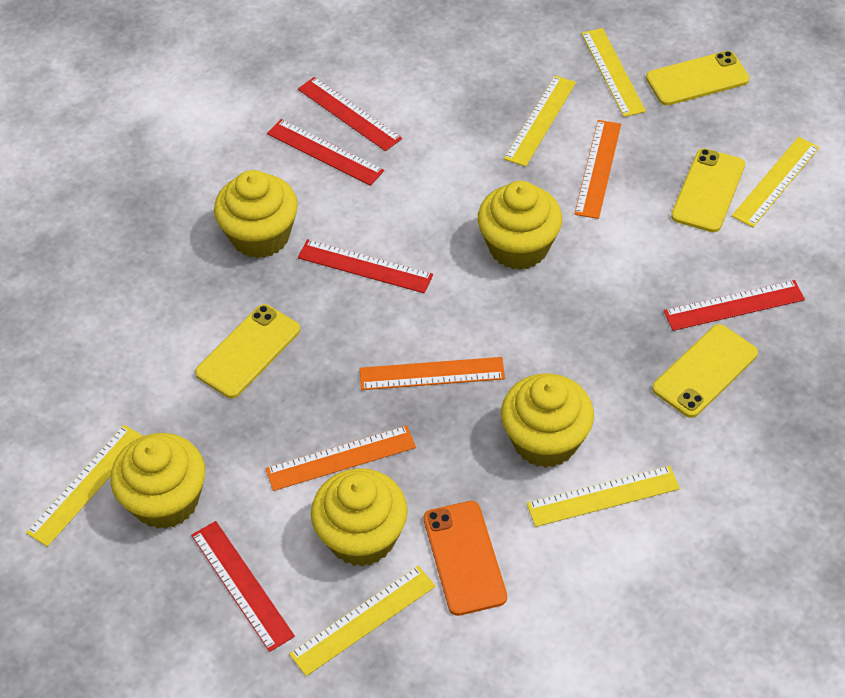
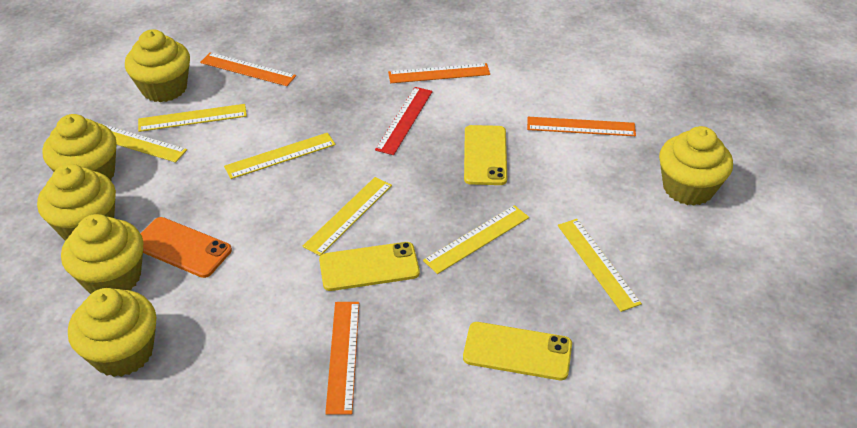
orange ruler: 3 -> 4
red ruler: 5 -> 1
yellow cupcake: 5 -> 6
yellow phone: 4 -> 3

